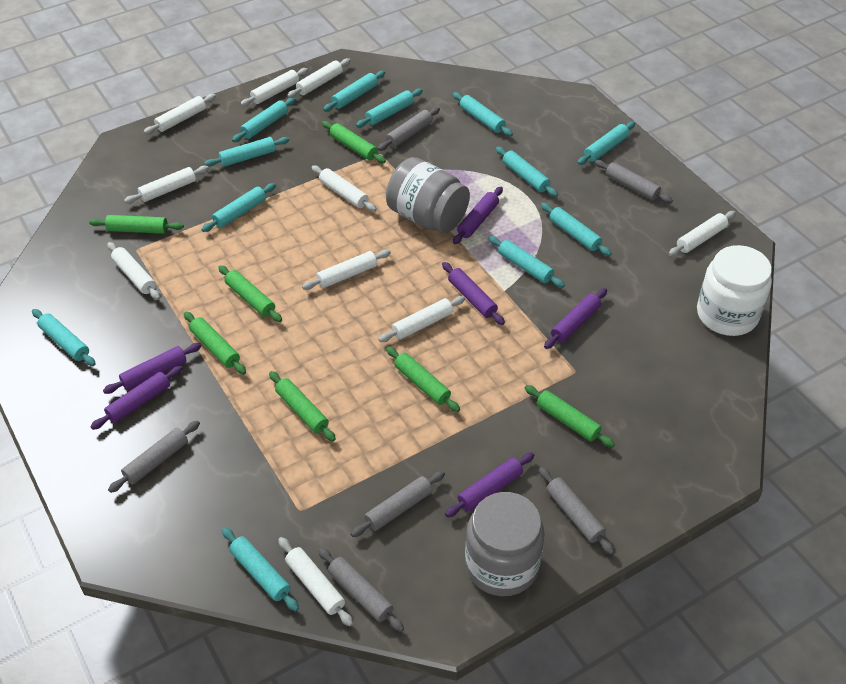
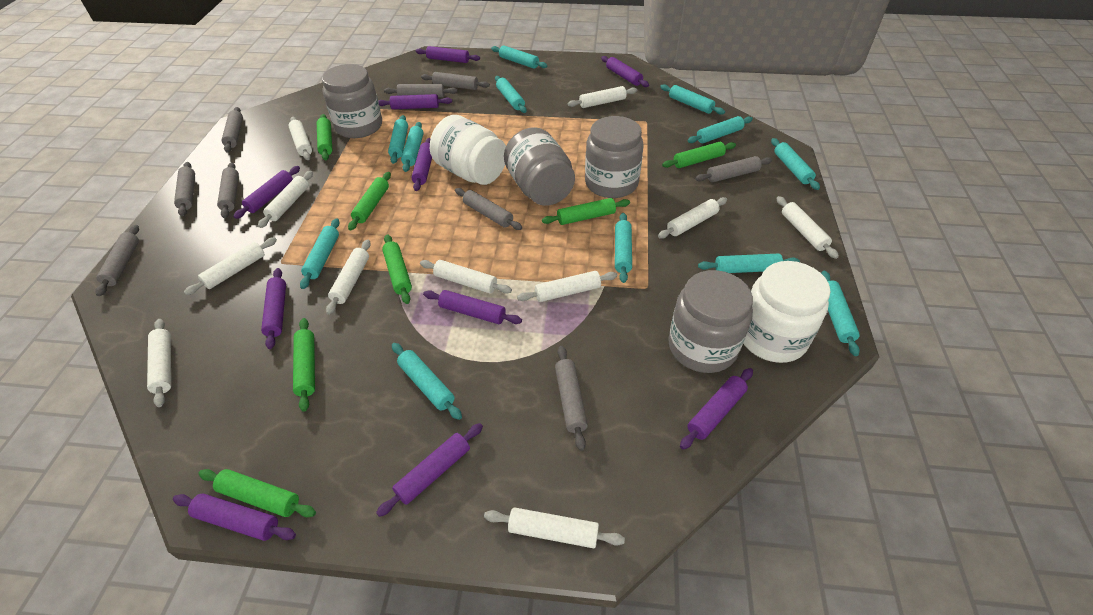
grey jar: 2 -> 4
grey rolling pin: 6 -> 9
purple rolling pin: 6 -> 10
white jar: 1 -> 2
white rolling pin: 10 -> 11

